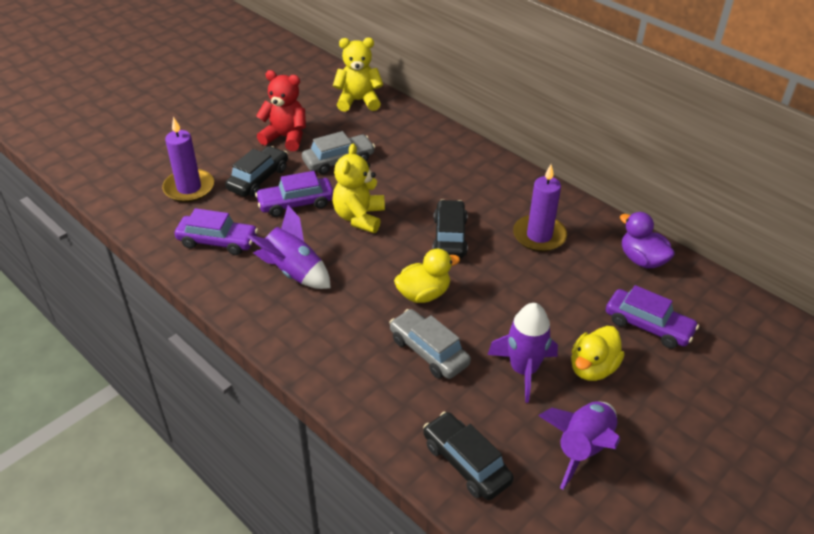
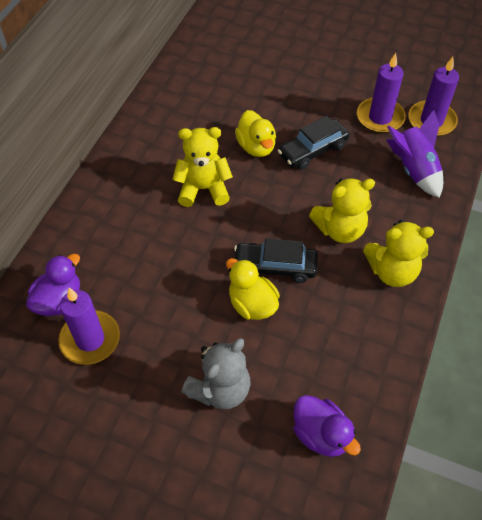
black car: 3 -> 2
grey car: 2 -> 0
grey teddy bear: 0 -> 1
purple candle: 2 -> 3
purple car: 3 -> 0
purple duck: 1 -> 2
purple rocket: 3 -> 1
red teddy bear: 1 -> 0
yellow teddy bear: 2 -> 3

